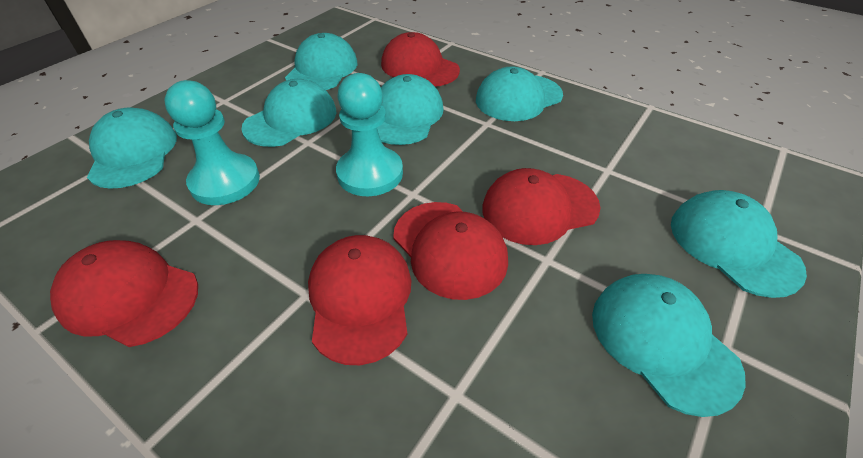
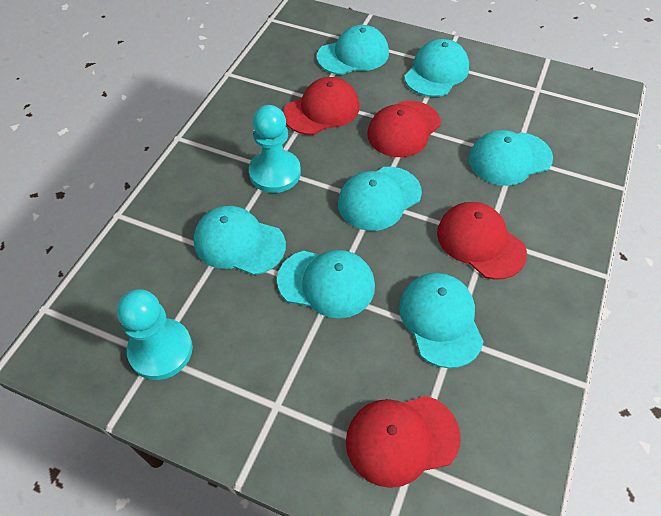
red cap: 5 -> 4

